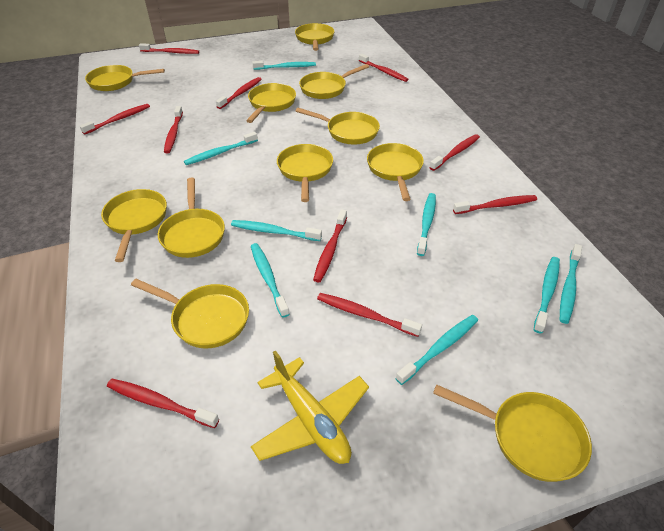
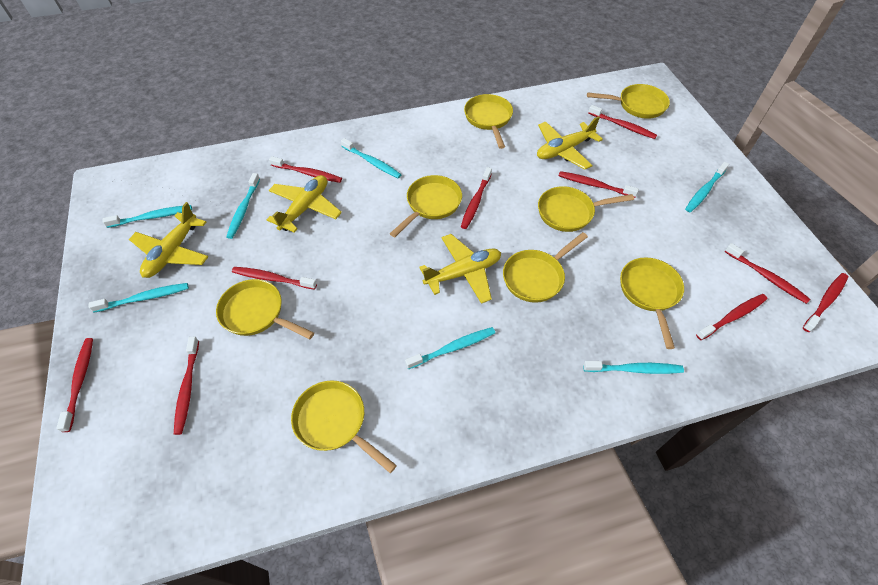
turquoise toothbrush: 8 -> 7
yellow pan: 11 -> 8
yellow plane: 1 -> 4

